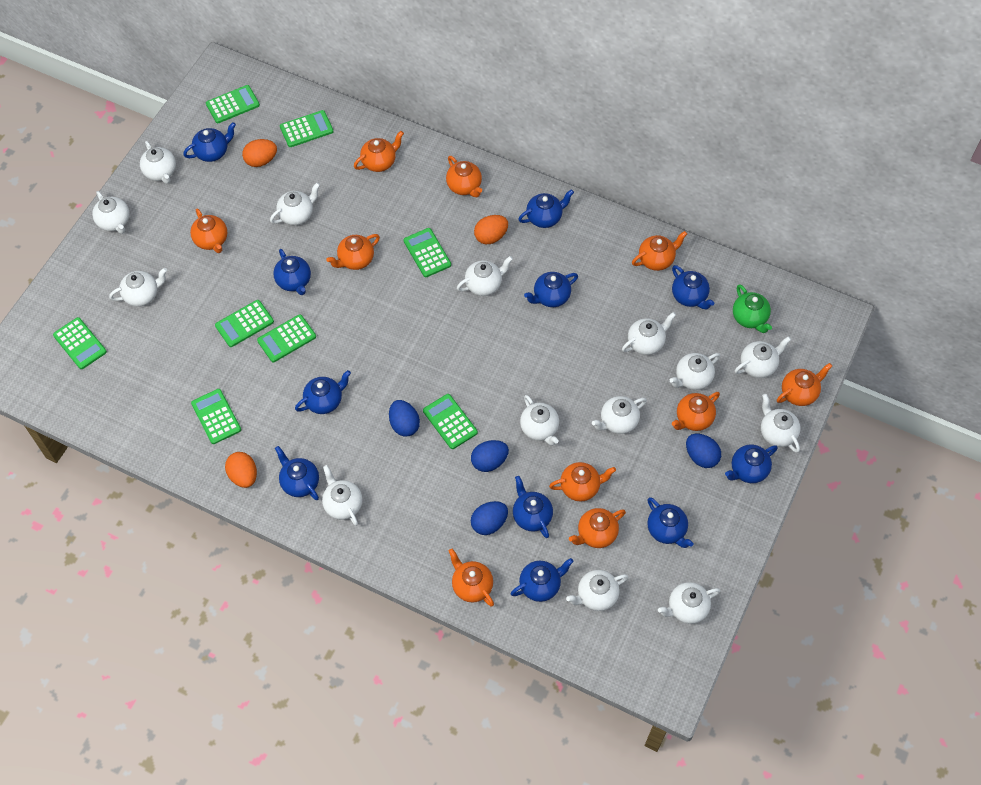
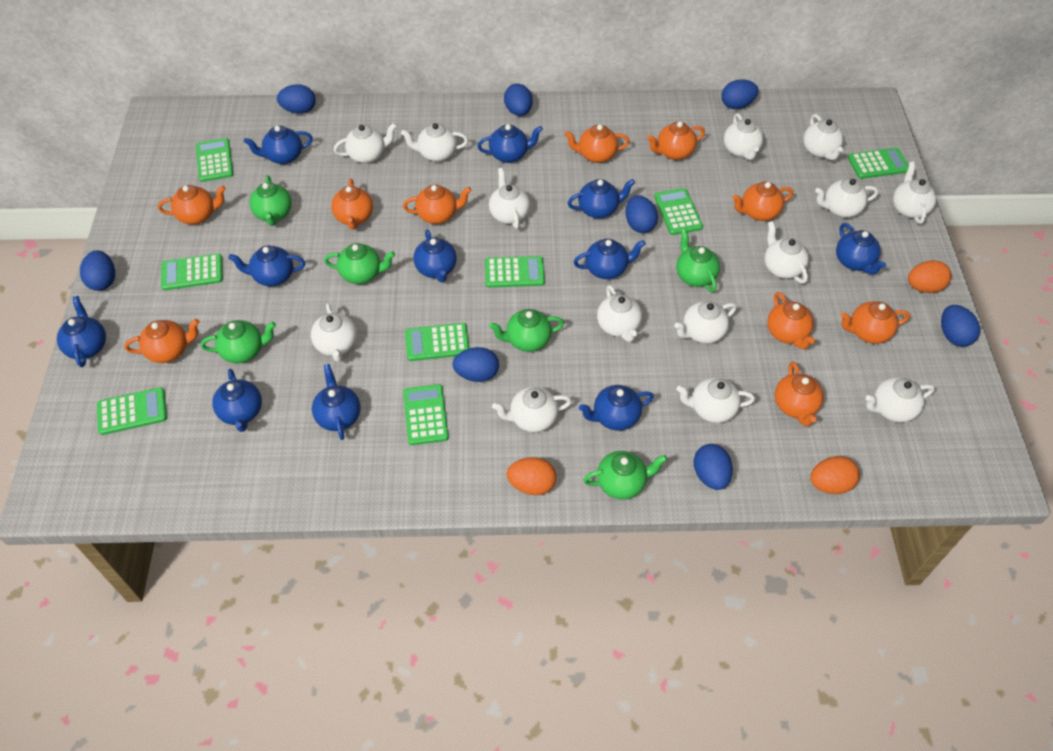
blue egg: 4 -> 8
green teapot: 1 -> 6

